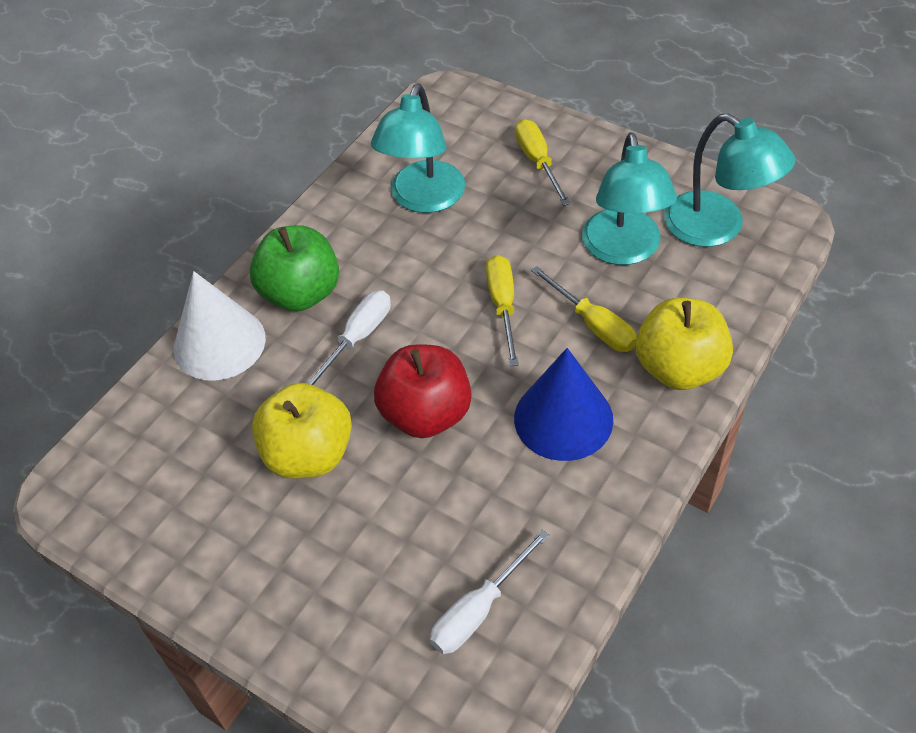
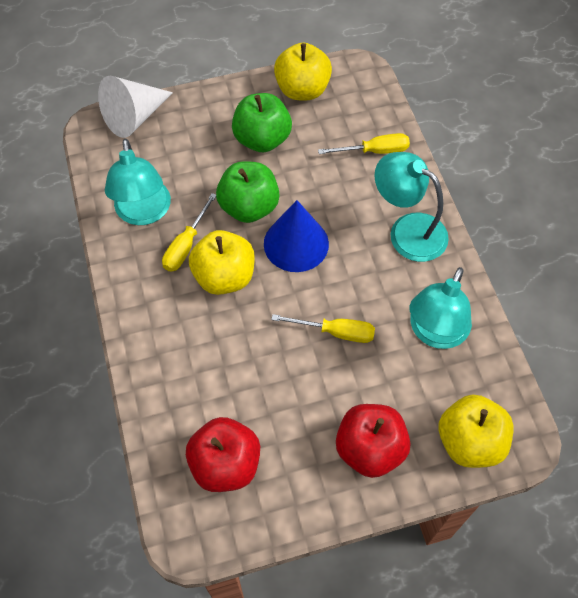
green apple: 1 -> 2
red apple: 1 -> 2
white screwdriver: 2 -> 0
yellow apple: 2 -> 3

